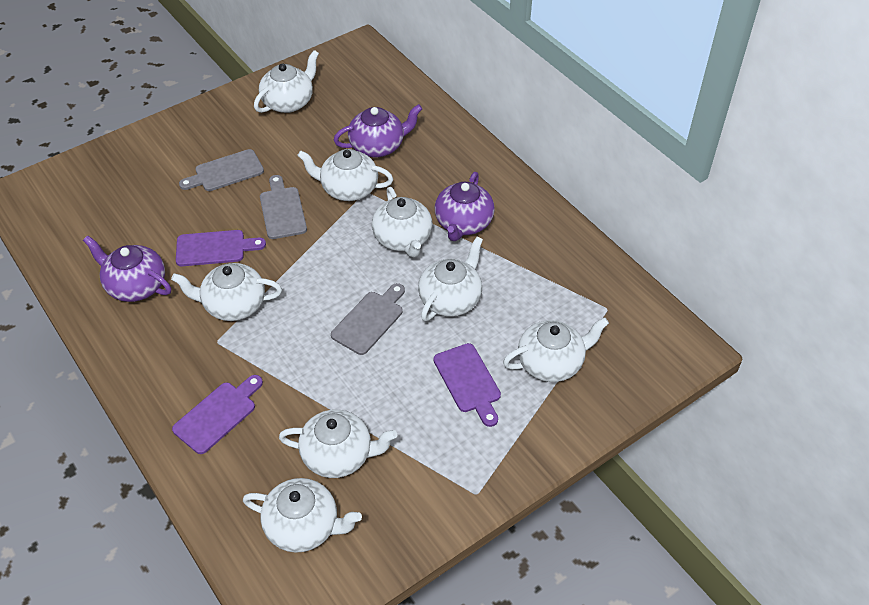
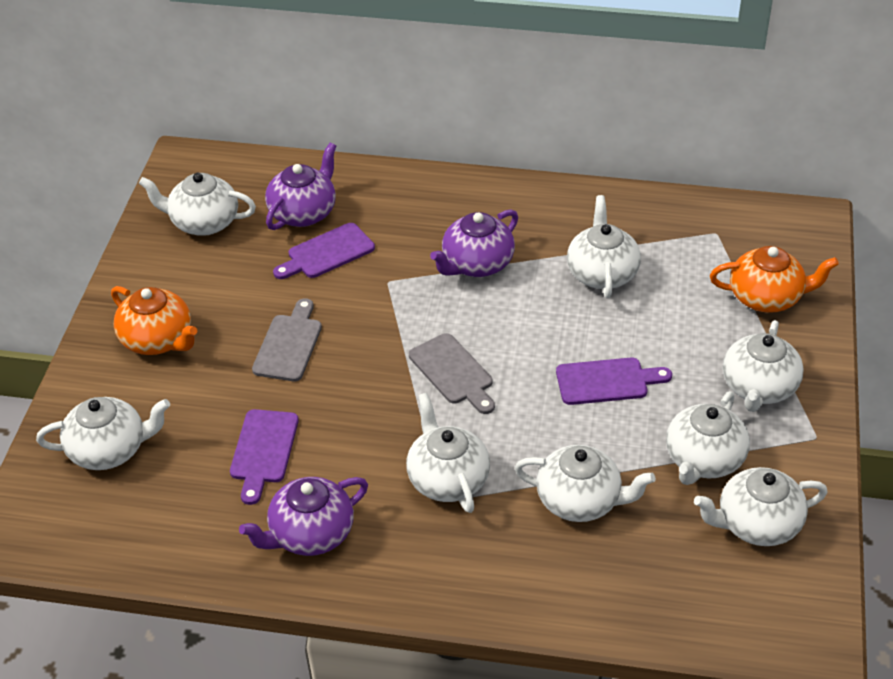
grey cutting board: 3 -> 2
orange teapot: 0 -> 2

